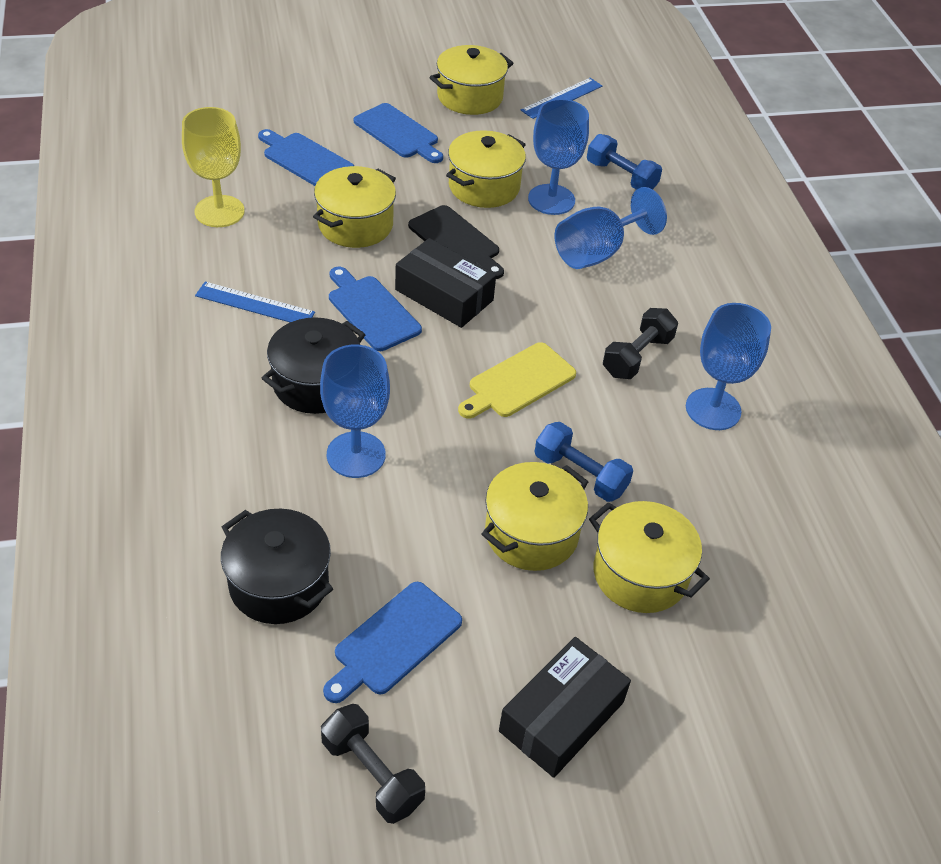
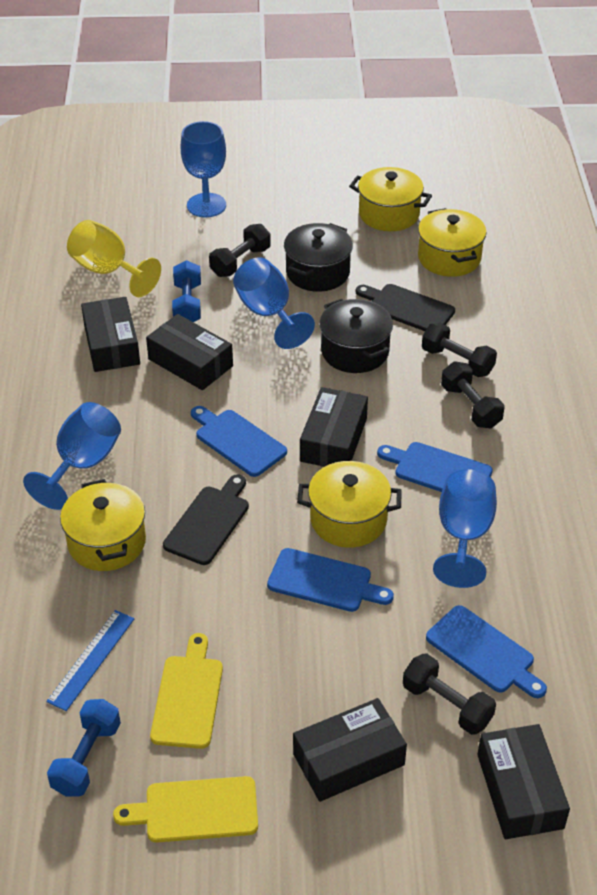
black box: 2 -> 5
black cutting board: 1 -> 2
black dumbbell: 2 -> 4
blue ruler: 2 -> 1
yellow cutting board: 1 -> 2
yellow pot: 5 -> 4

